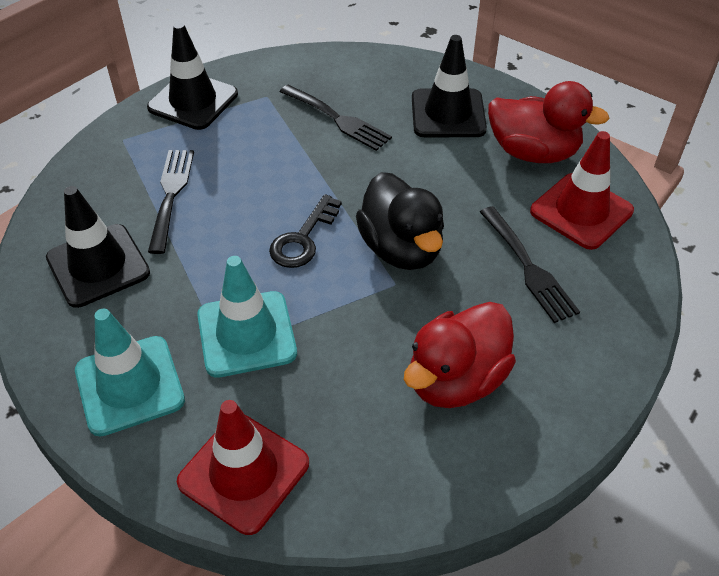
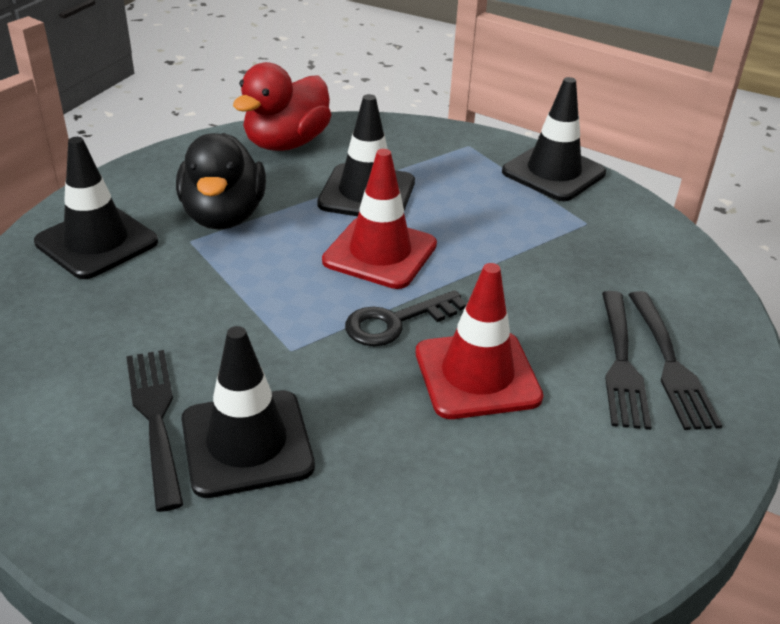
black traffic cone: 3 -> 4
red duck: 2 -> 1
turquoise traffic cone: 2 -> 0

